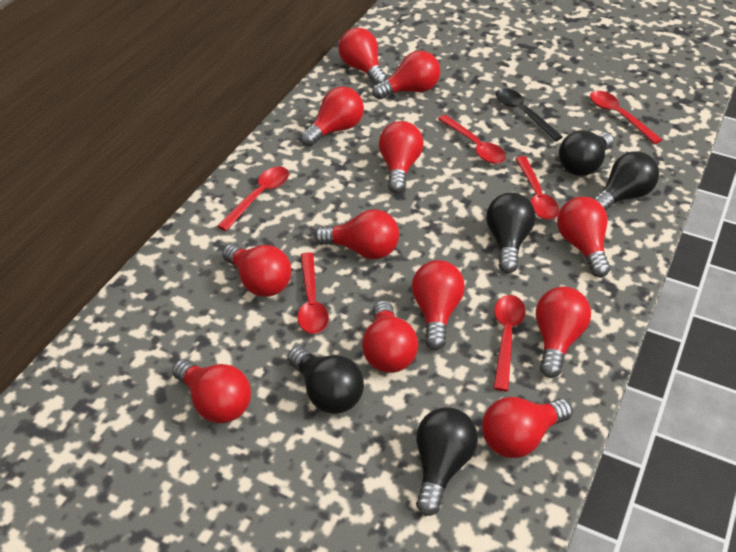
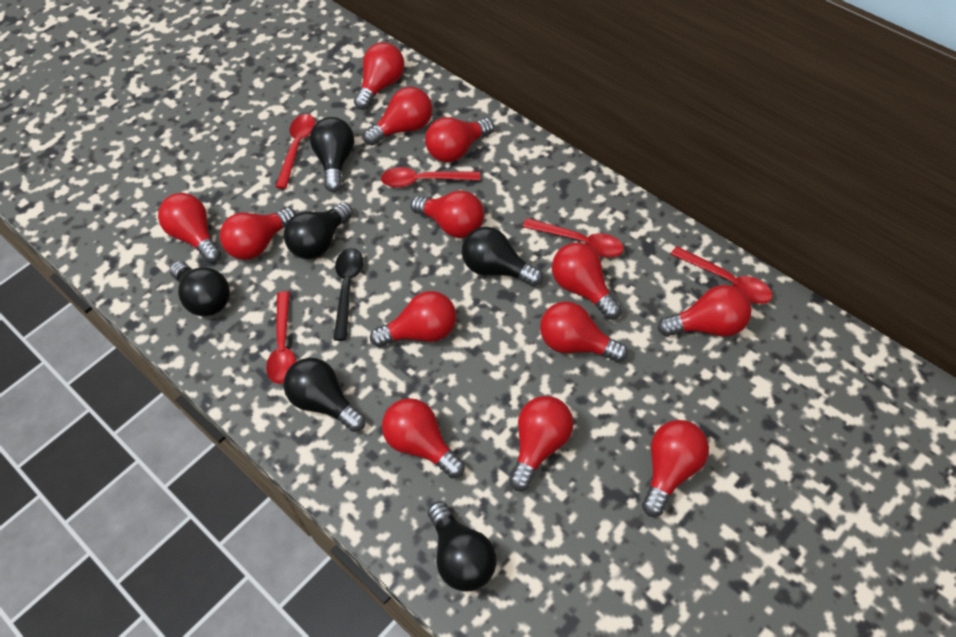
black light bulb: 5 -> 6
red light bulb: 12 -> 13
red spoon: 6 -> 5

